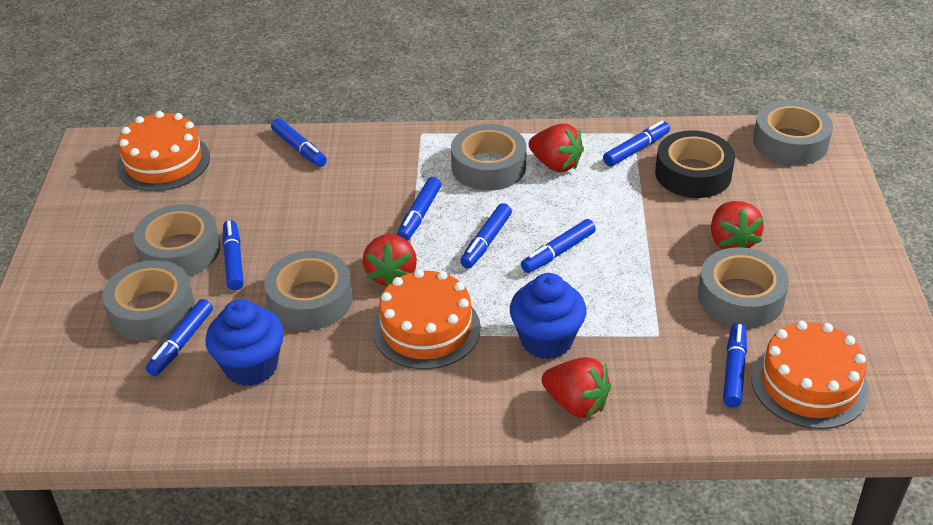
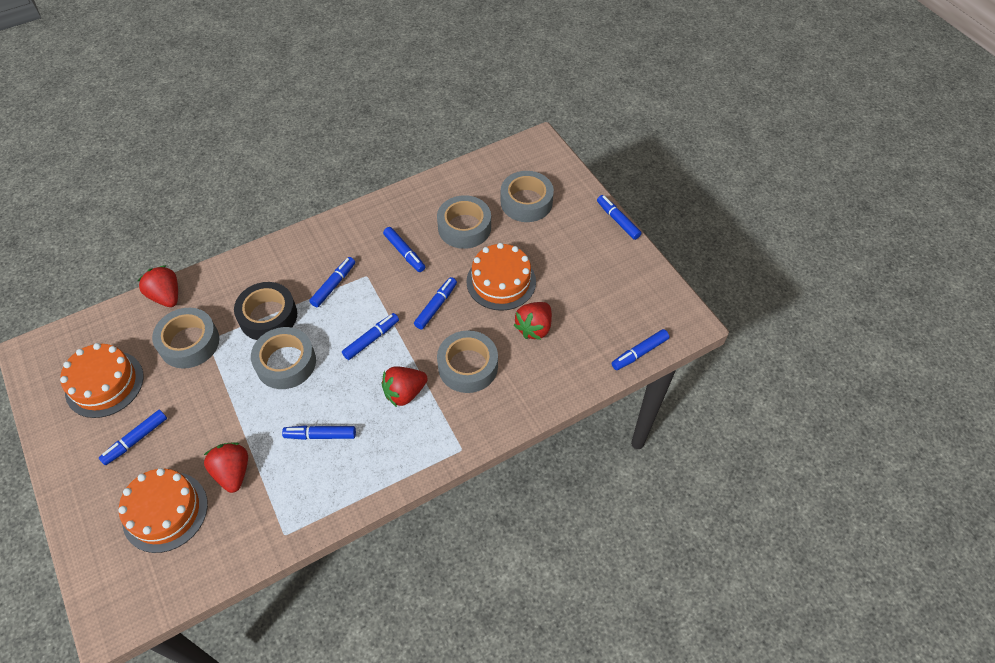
blue cupcake: 2 -> 0
grey tape: 6 -> 5

